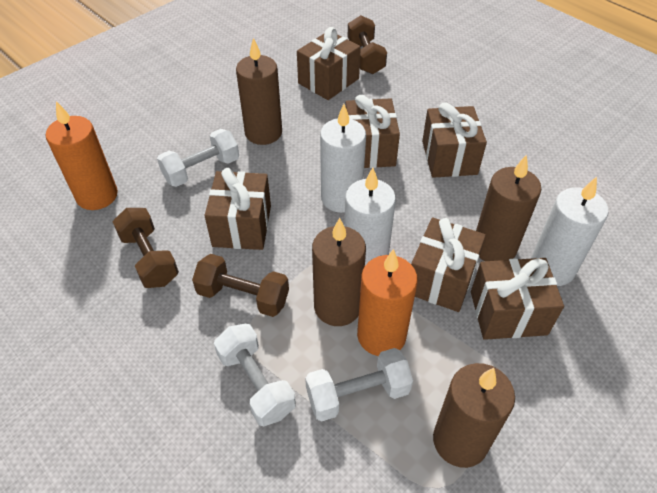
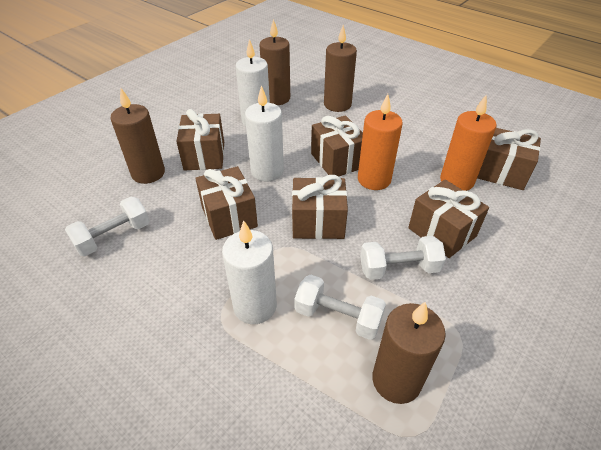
brown dumbbell: 3 -> 0

